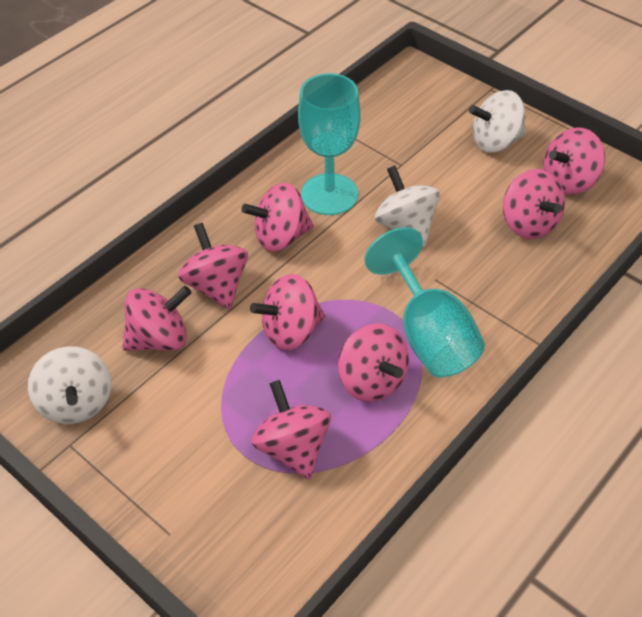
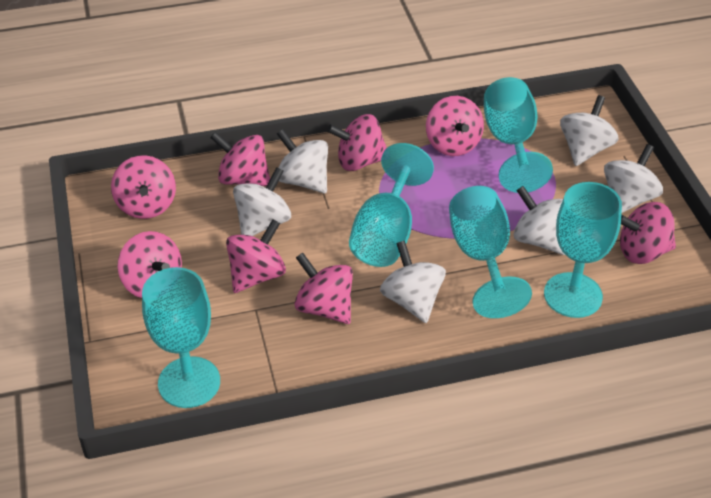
turquoise goblet: 2 -> 5
white spinning top: 3 -> 6

